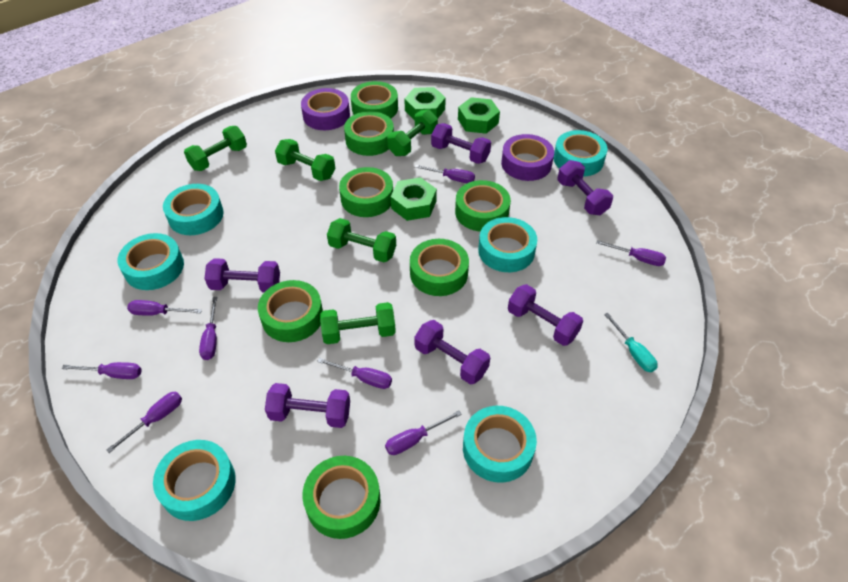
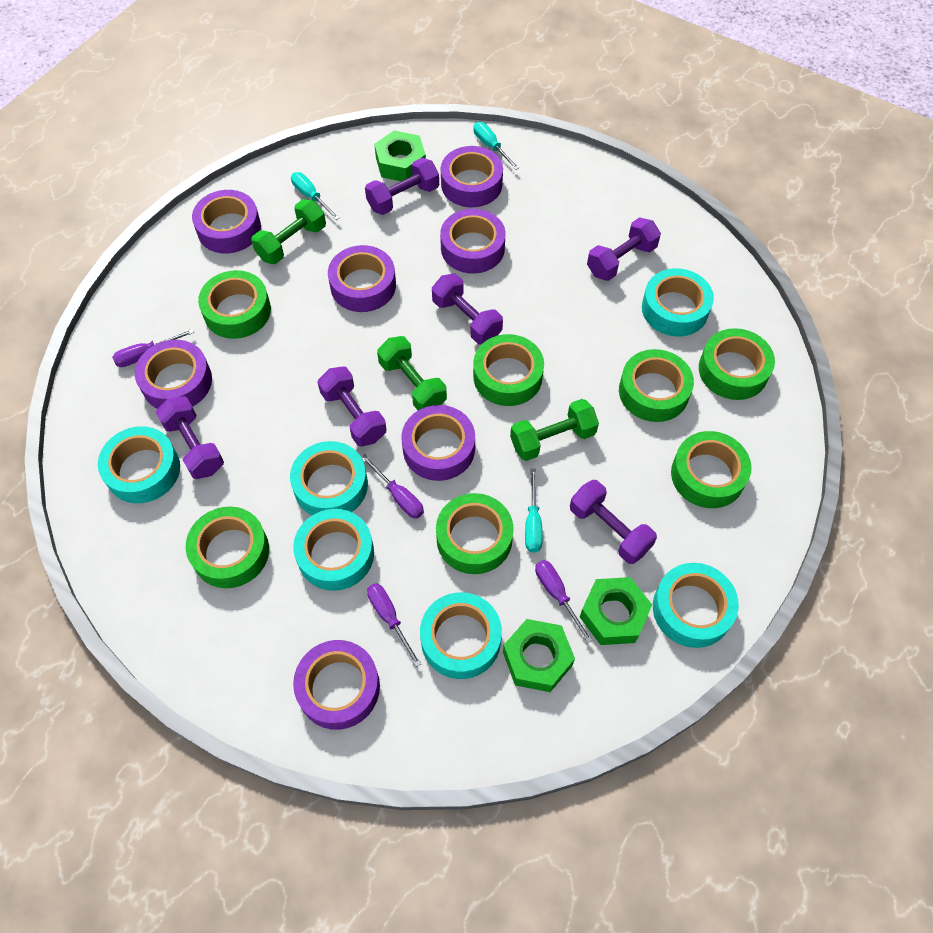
green dumbbell: 5 -> 3
purple screwdriver: 8 -> 4
purple tape: 2 -> 7
turquoise screwdriver: 1 -> 3

